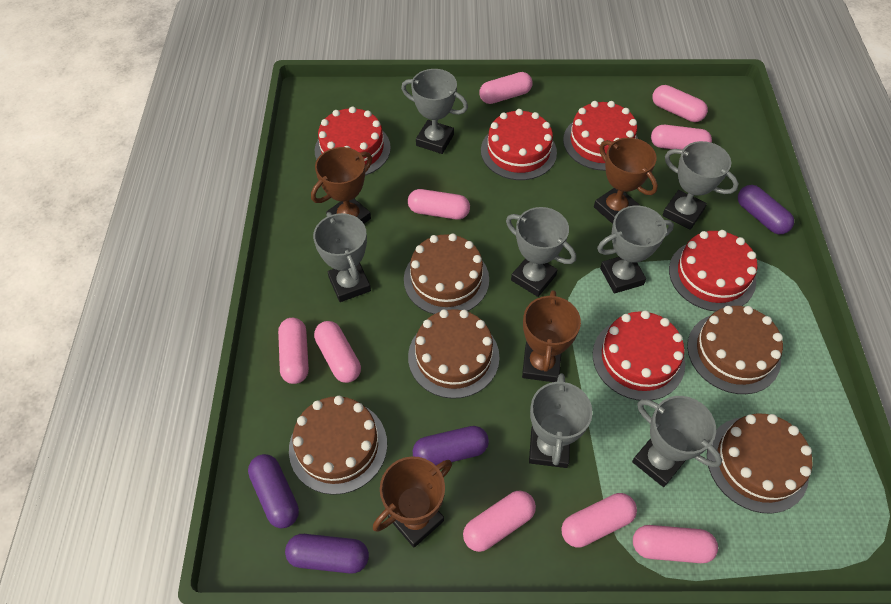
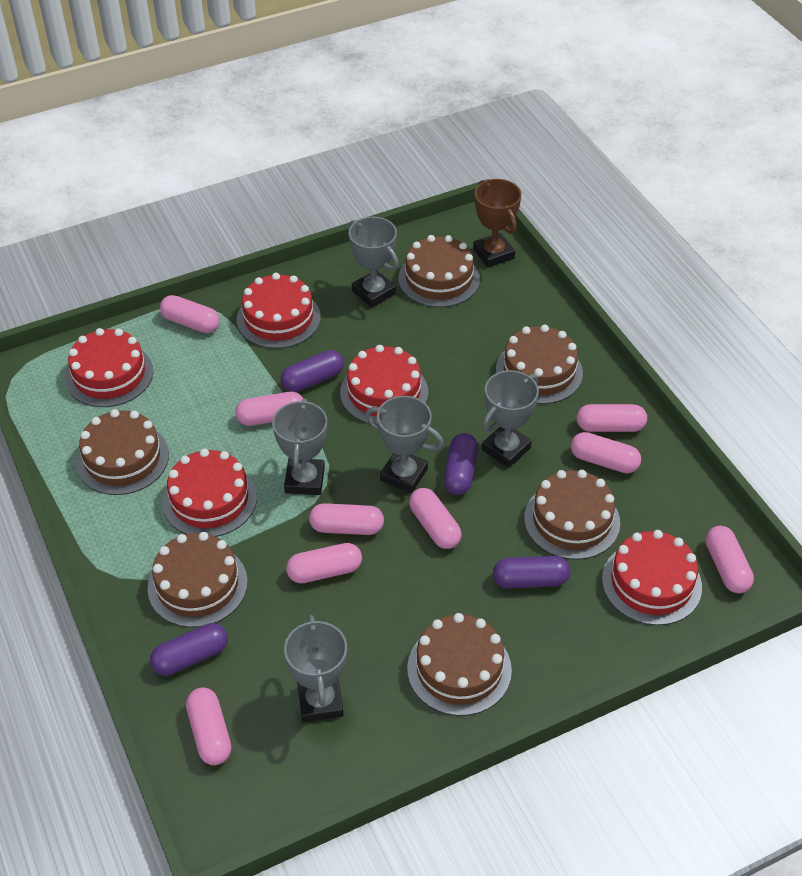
brown cake: 5 -> 6
brown trophy: 4 -> 1
grey trophy: 7 -> 5

